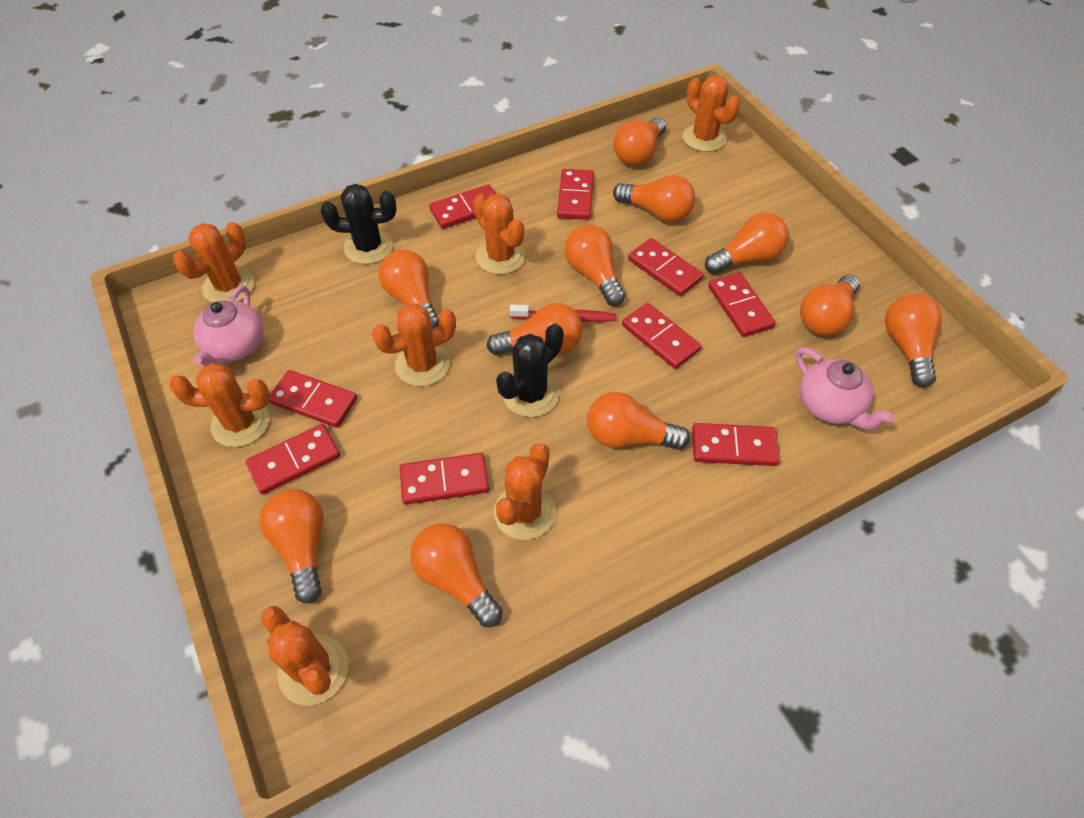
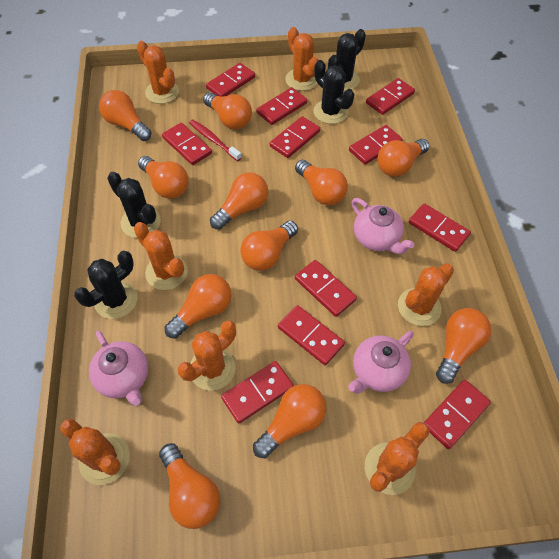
black cactus: 2 -> 4
pink teapot: 2 -> 3
red domino: 9 -> 11

